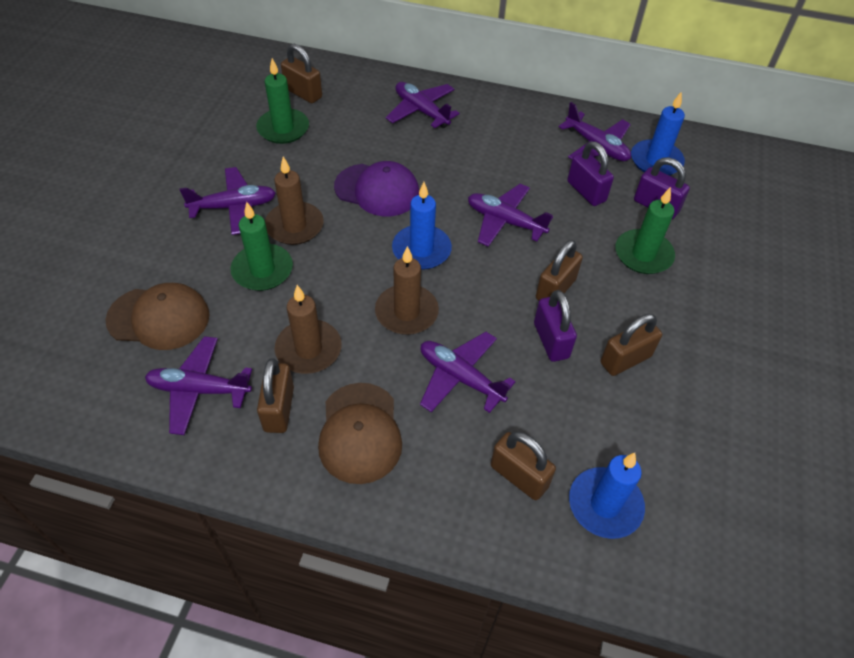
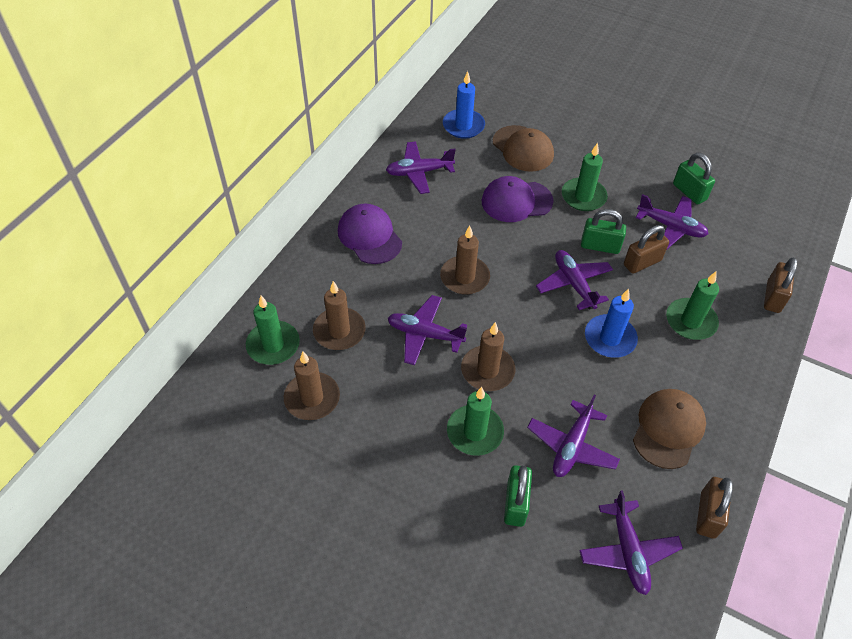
blue candle: 3 -> 2
brown candle: 3 -> 4
brown padlock: 5 -> 3
green candle: 3 -> 4
green padlock: 0 -> 3
purple cap: 1 -> 2
purple padlock: 3 -> 0

